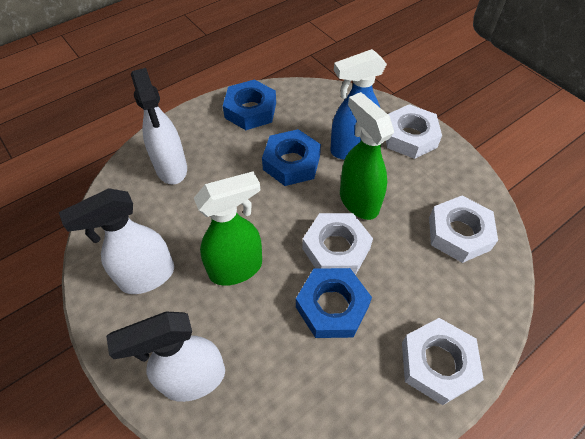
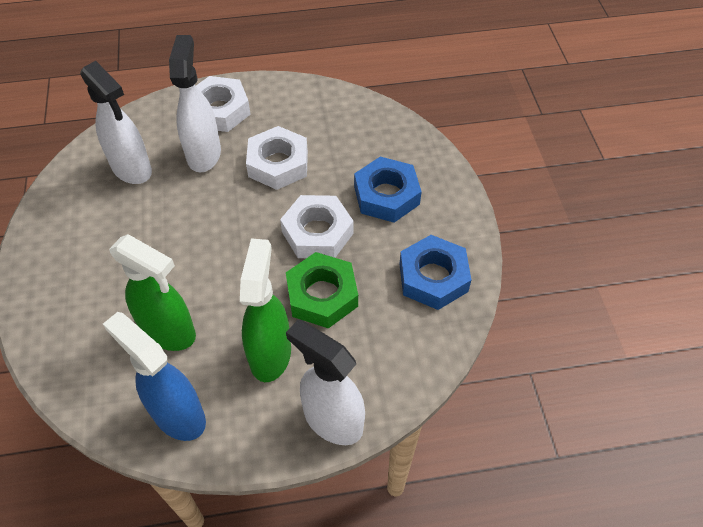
blue nut: 3 -> 2
green nut: 0 -> 1
white nut: 4 -> 3

